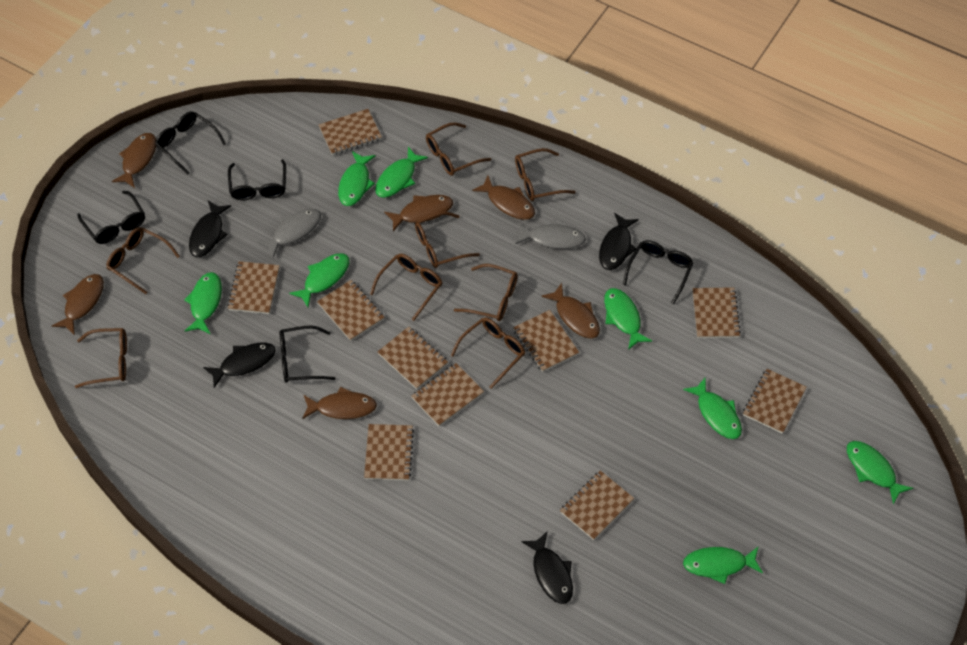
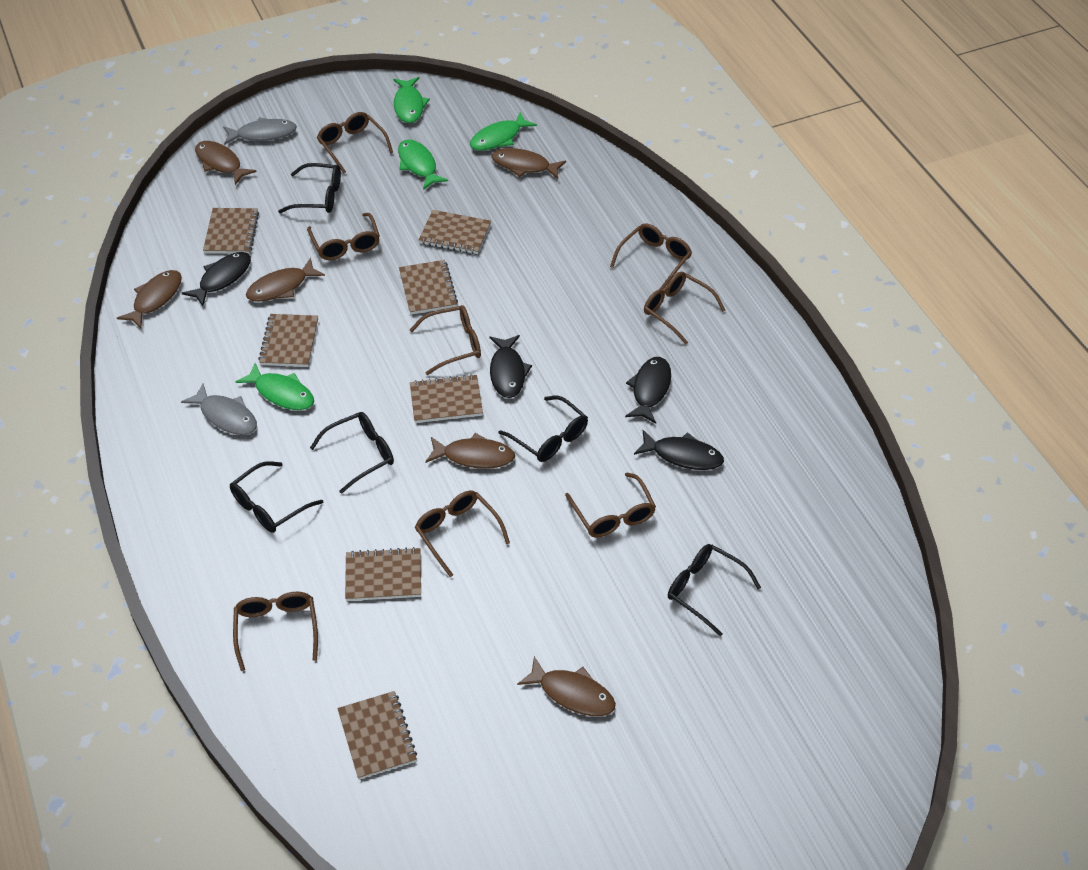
brown notebook: 10 -> 7
green fish: 8 -> 4

